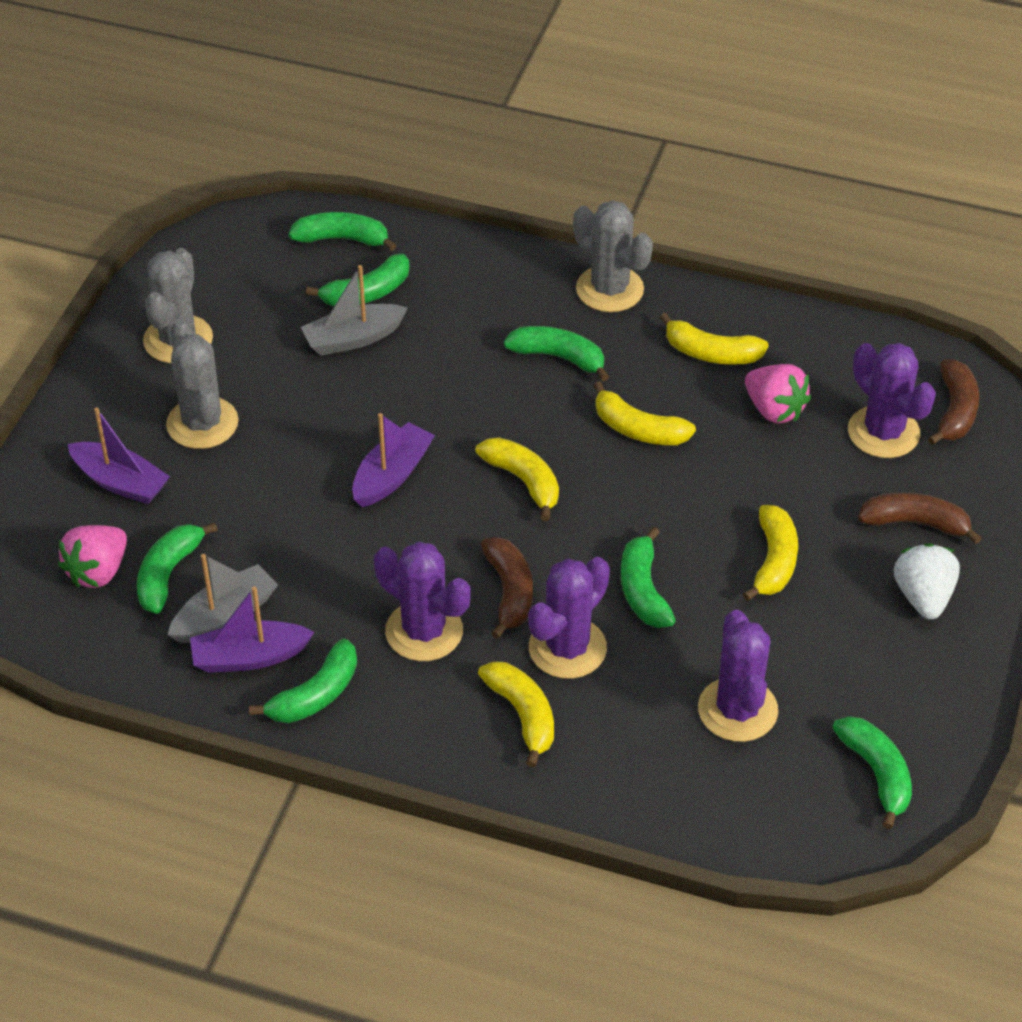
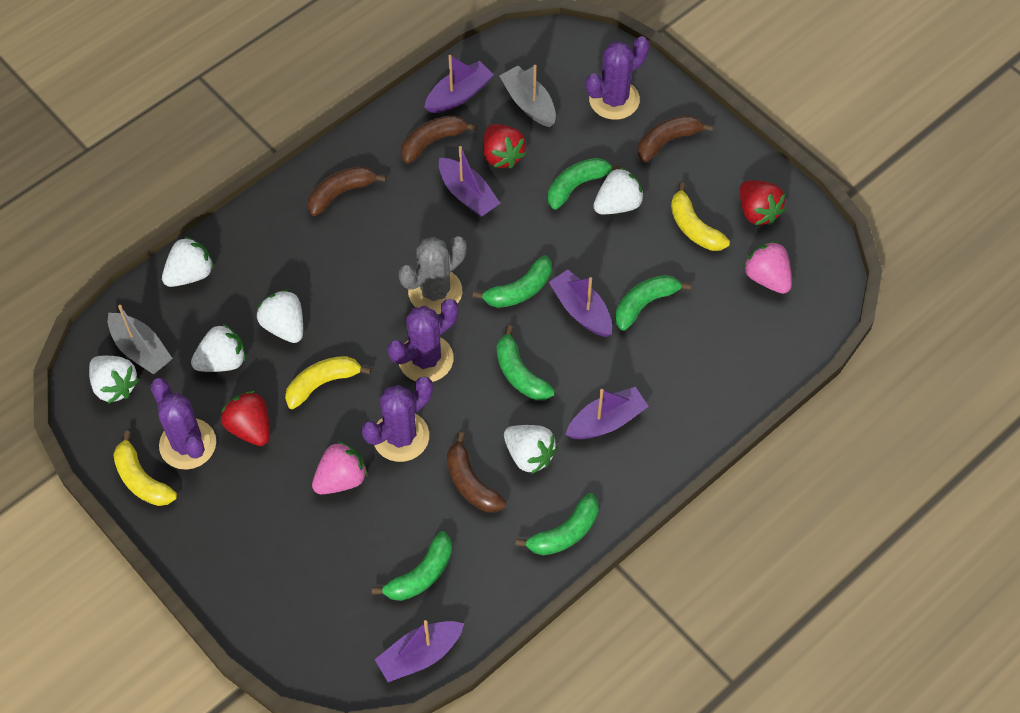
brown banana: 3 -> 4
green banana: 7 -> 6
grey cactus: 3 -> 1
purple boat: 3 -> 5
red strawberry: 0 -> 3
white strawberry: 1 -> 6
yellow banana: 5 -> 3

